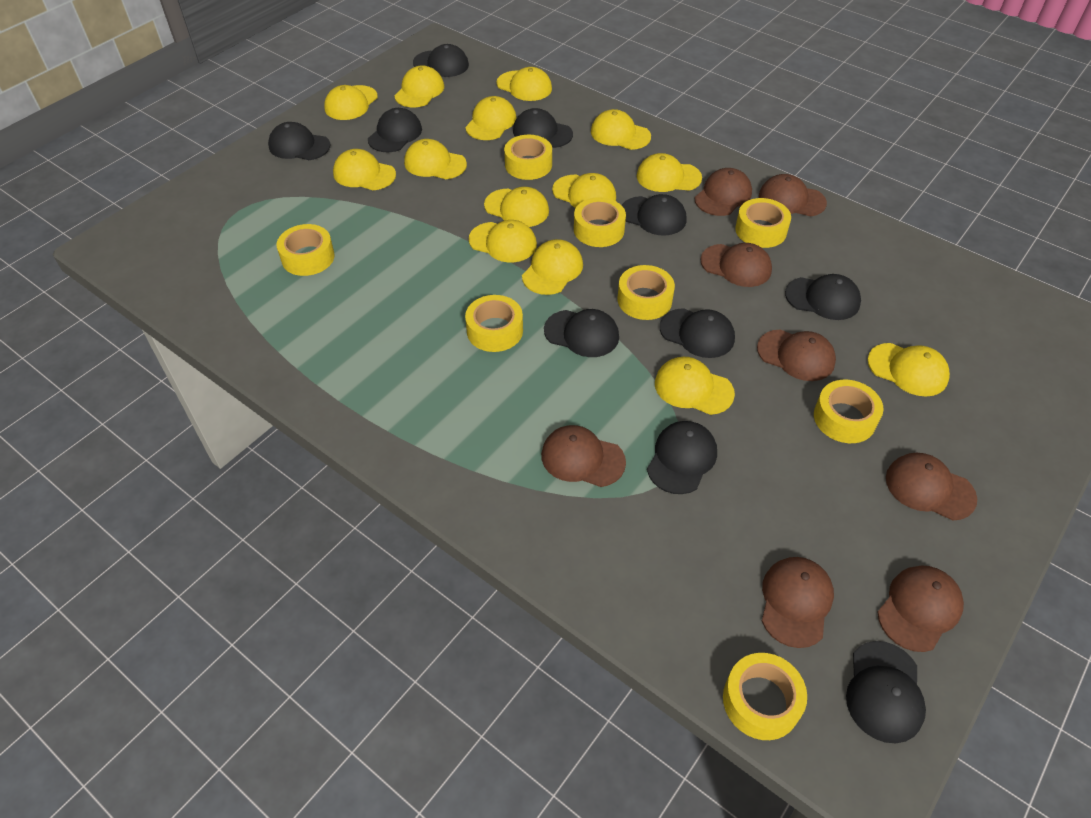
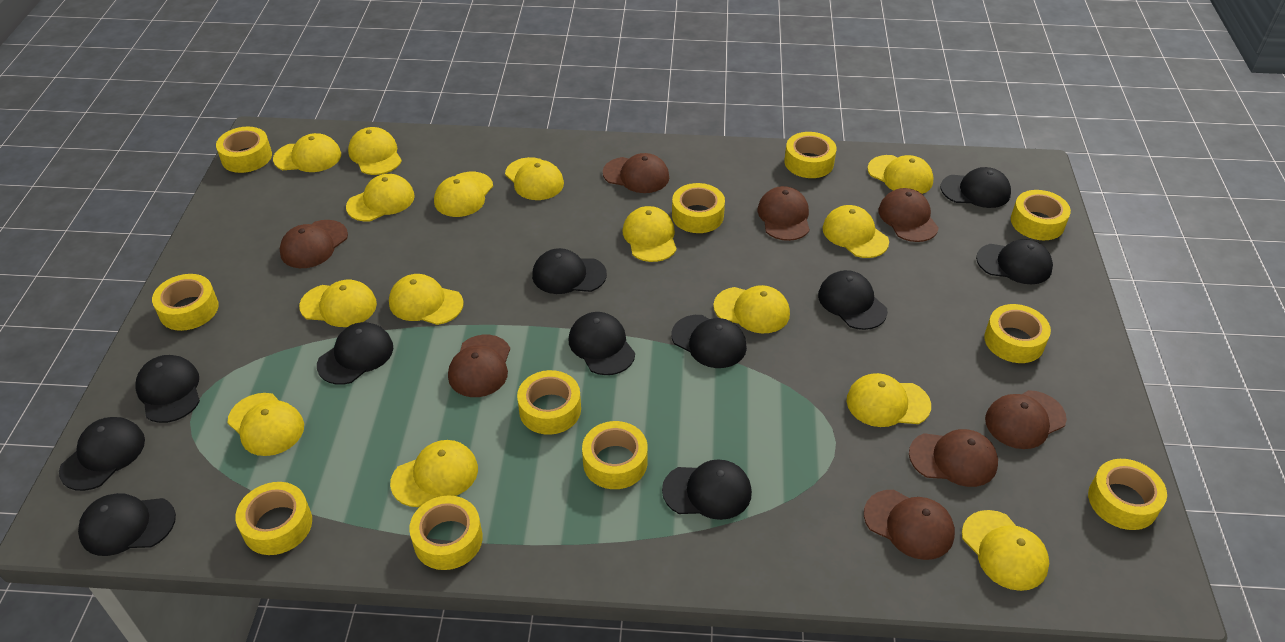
black cap: 10 -> 11
yellow cap: 14 -> 15
yellow tape: 8 -> 11

